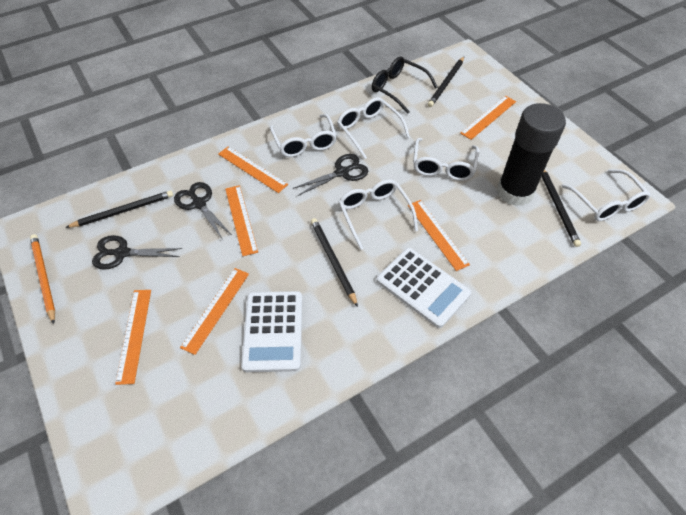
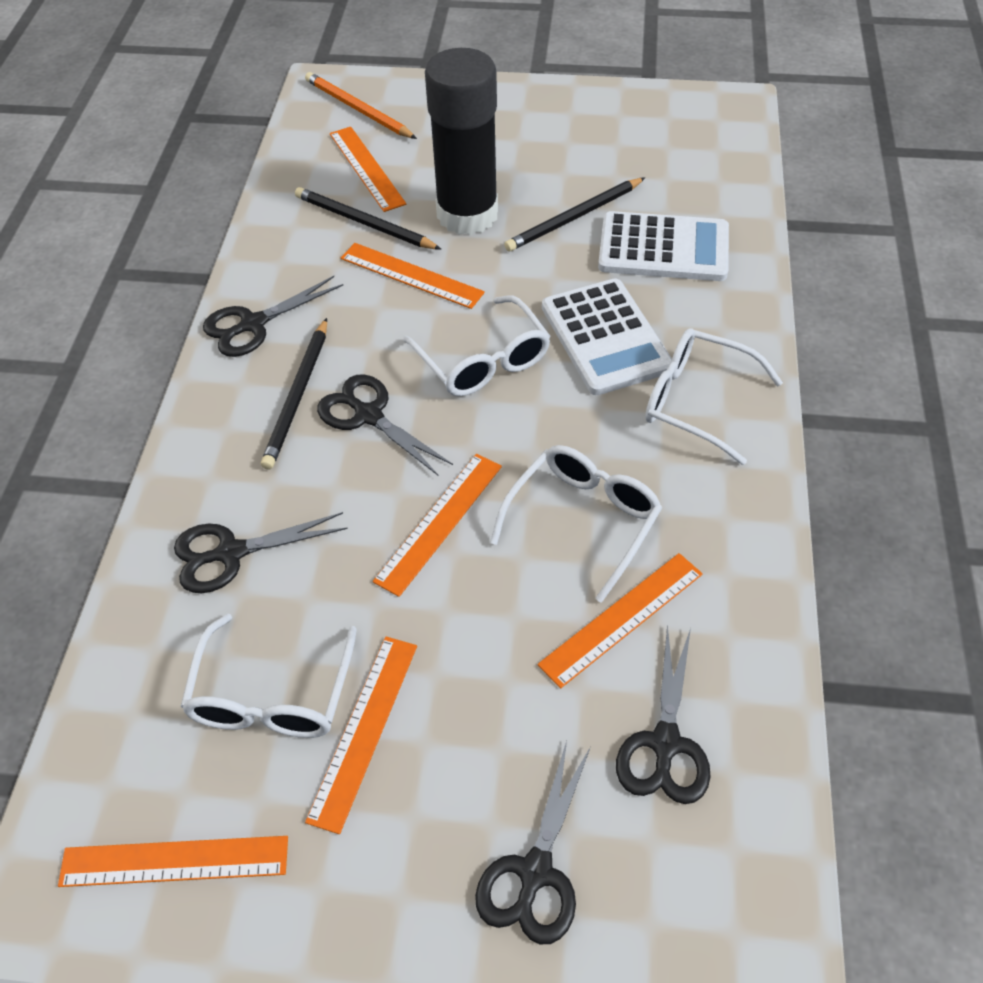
black glasses: 1 -> 0
black pencil: 4 -> 3
black scissors: 3 -> 5
white glasses: 5 -> 4

